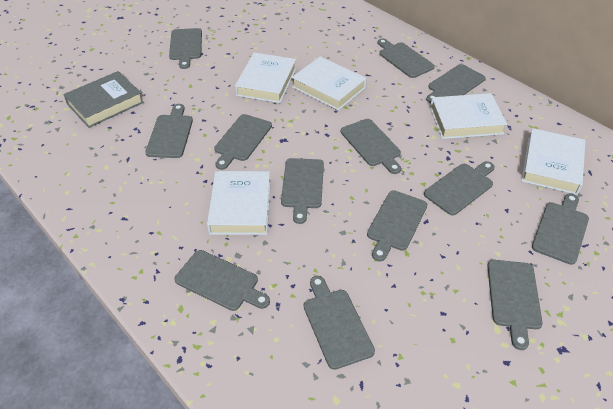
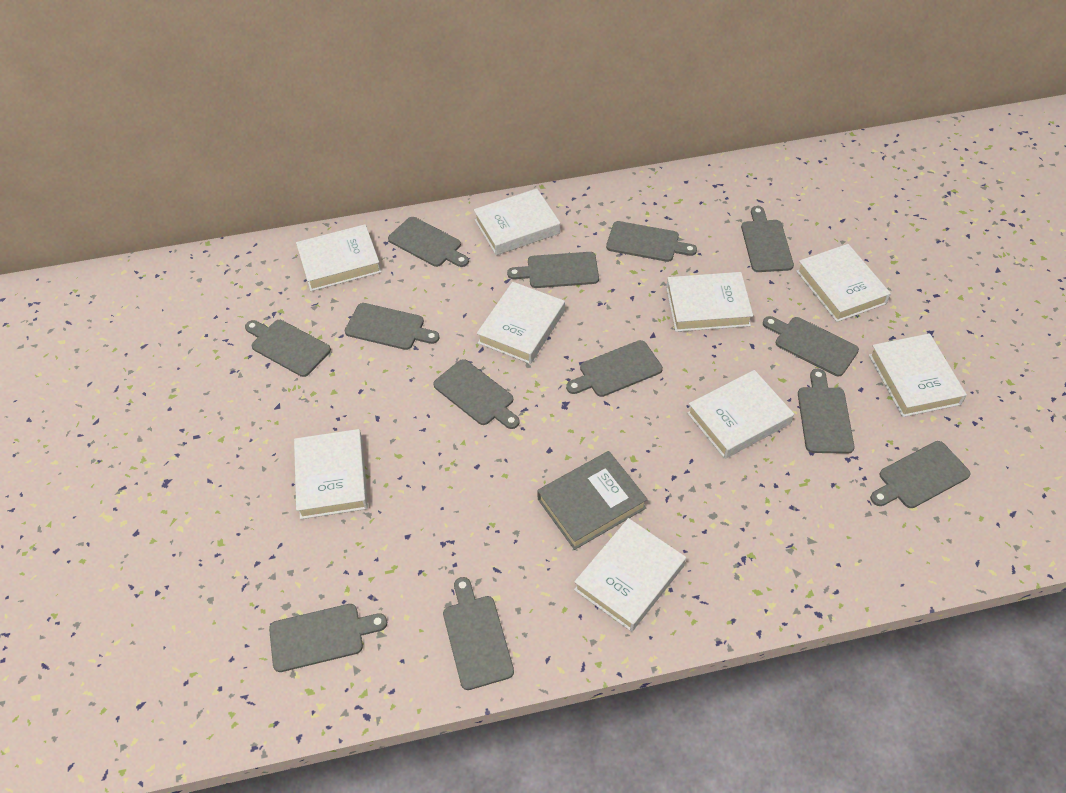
white book: 5 -> 9

